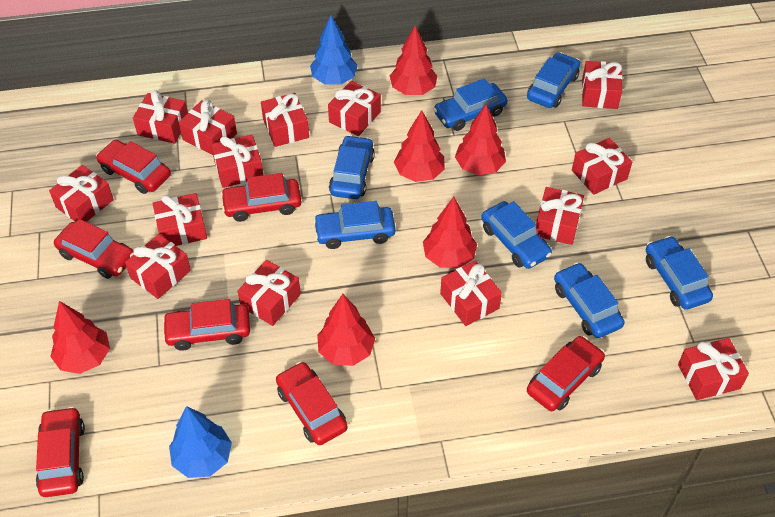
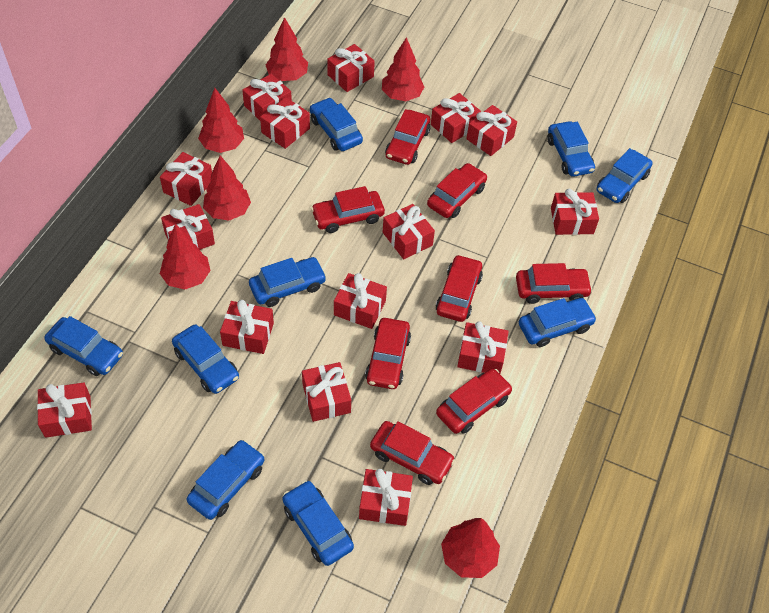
blue car: 7 -> 9
blue tree: 2 -> 0
red car: 7 -> 8
red gift: 14 -> 15

